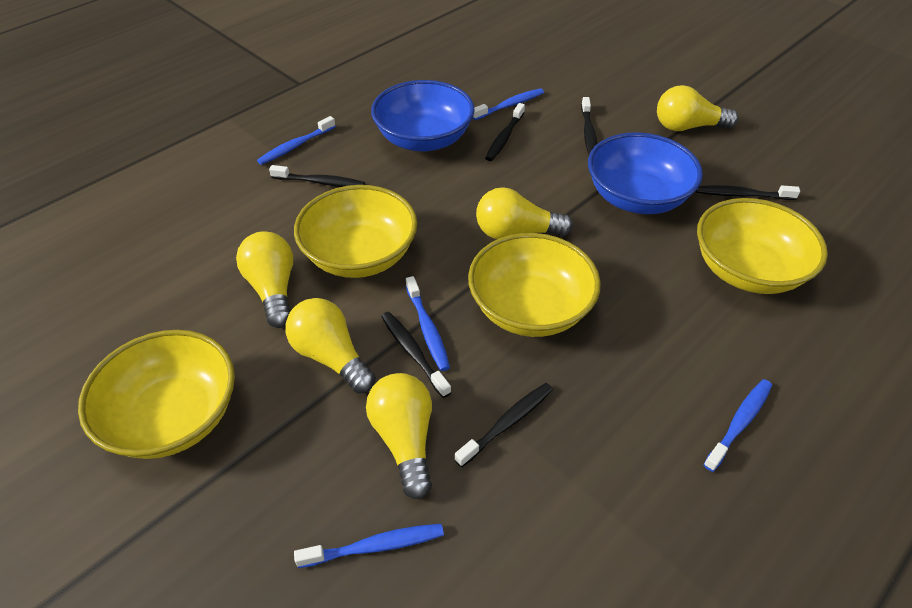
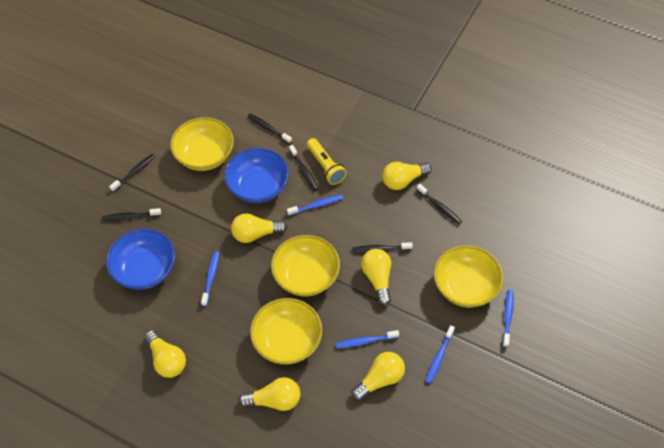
yellow flashlight: 0 -> 1
yellow light bulb: 5 -> 6

